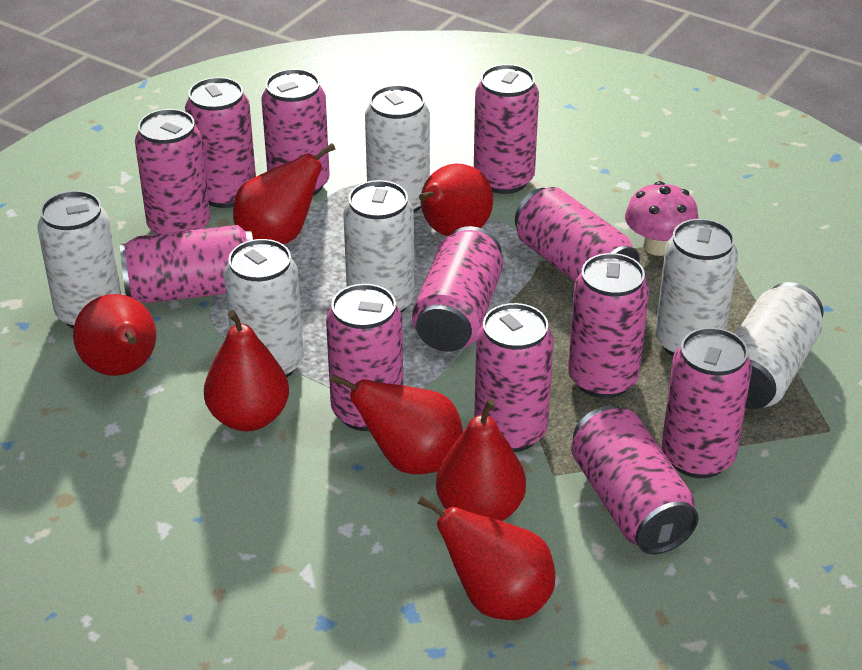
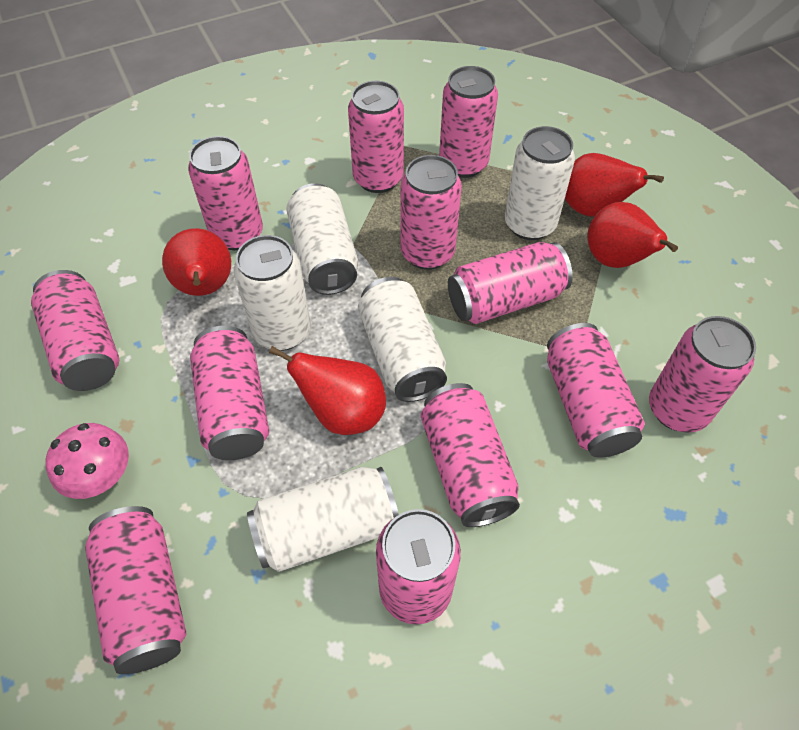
red pear: 7 -> 4
white can: 6 -> 5

